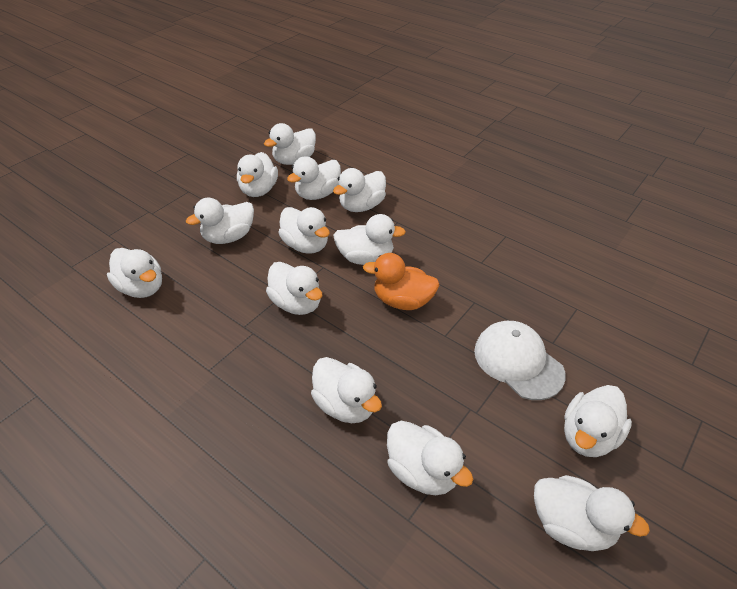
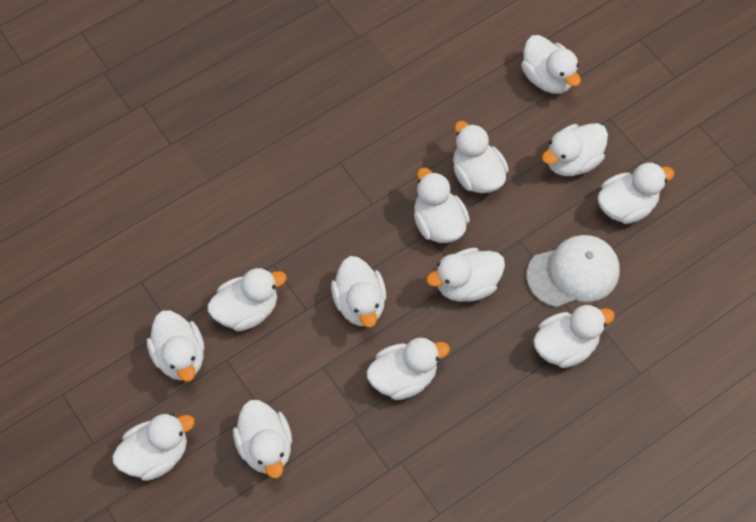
orange duck: 1 -> 0

